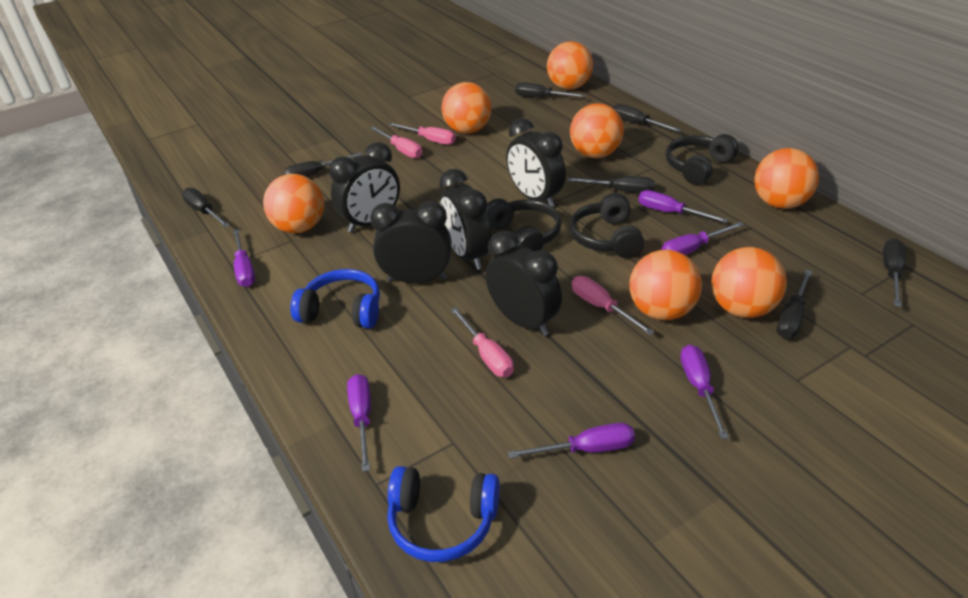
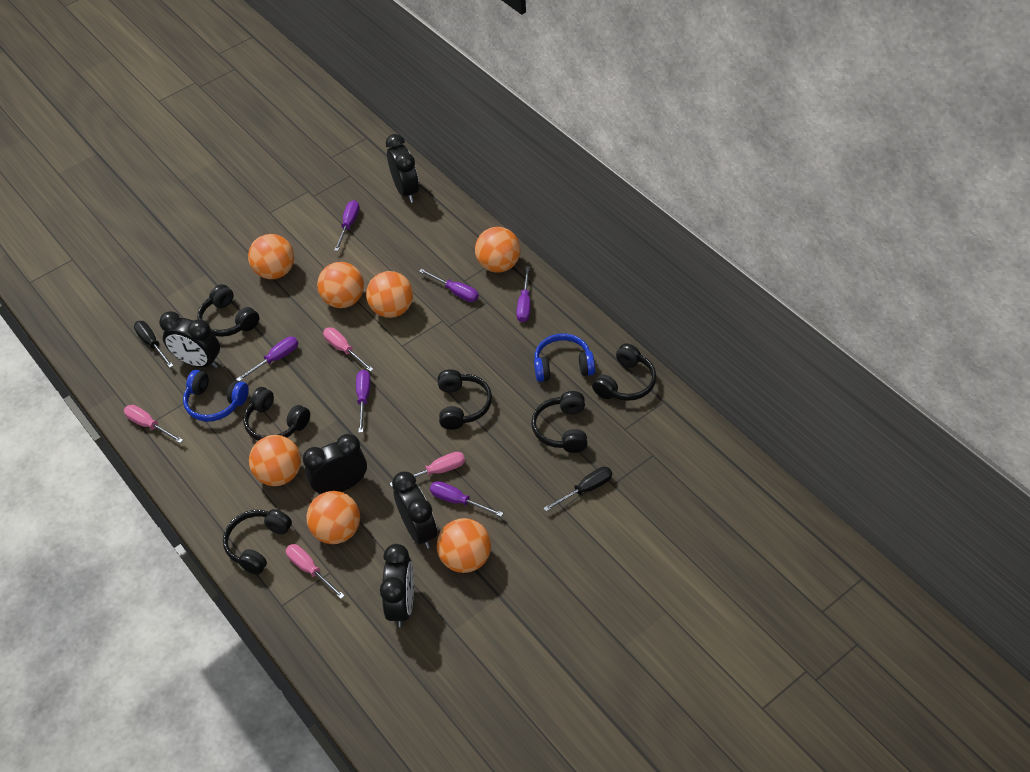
black headphones: 3 -> 6
black screwdriver: 7 -> 2

